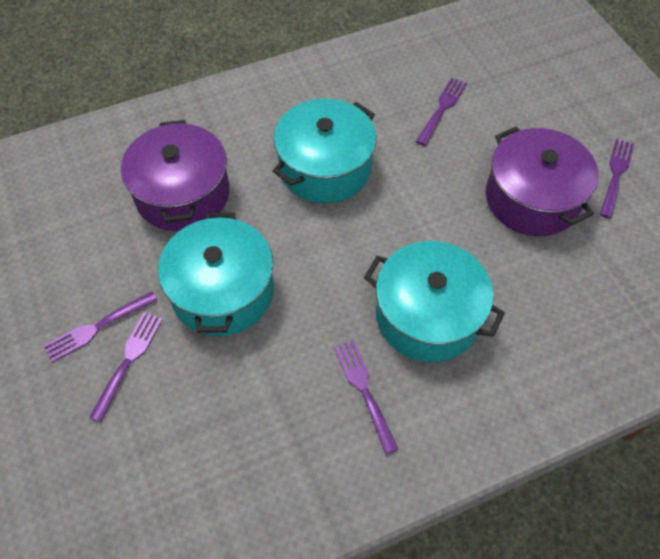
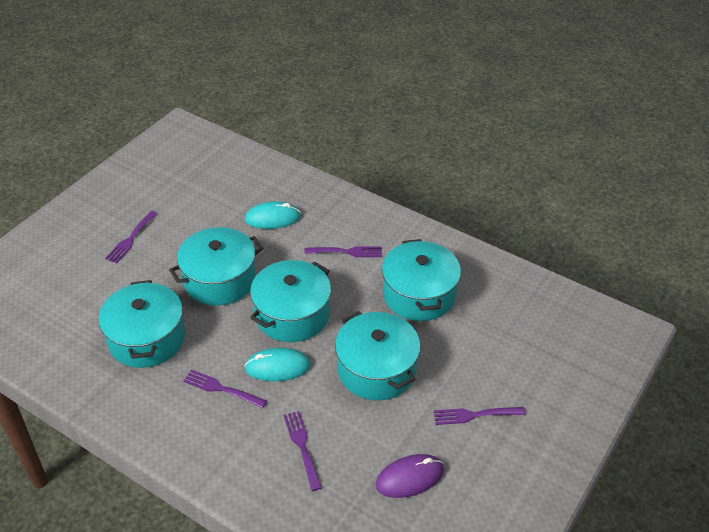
purple mouse: 0 -> 1
purple pot: 2 -> 0
turquoise mouse: 0 -> 2
turquoise pot: 3 -> 5

